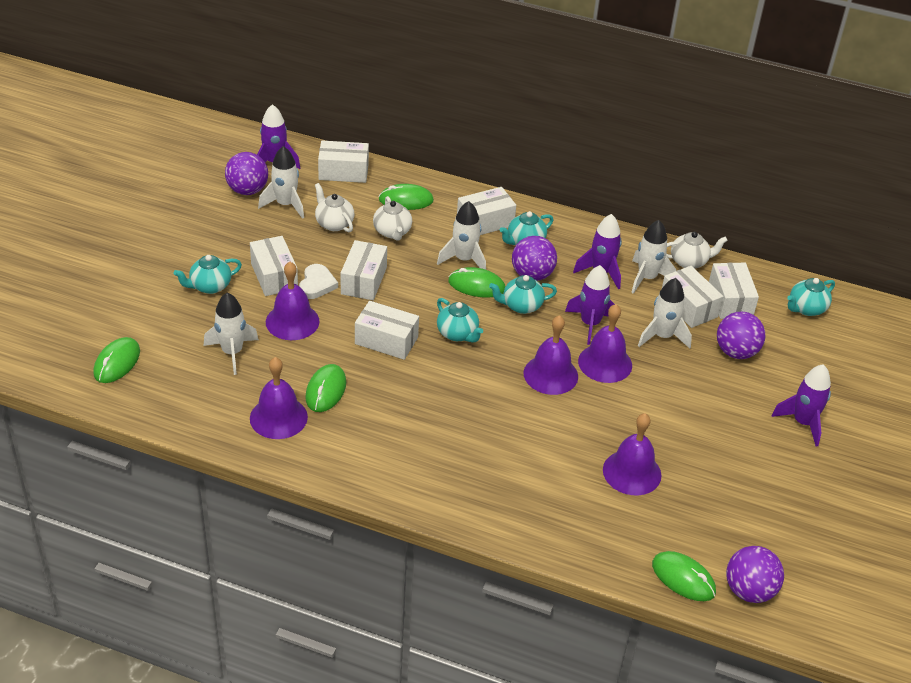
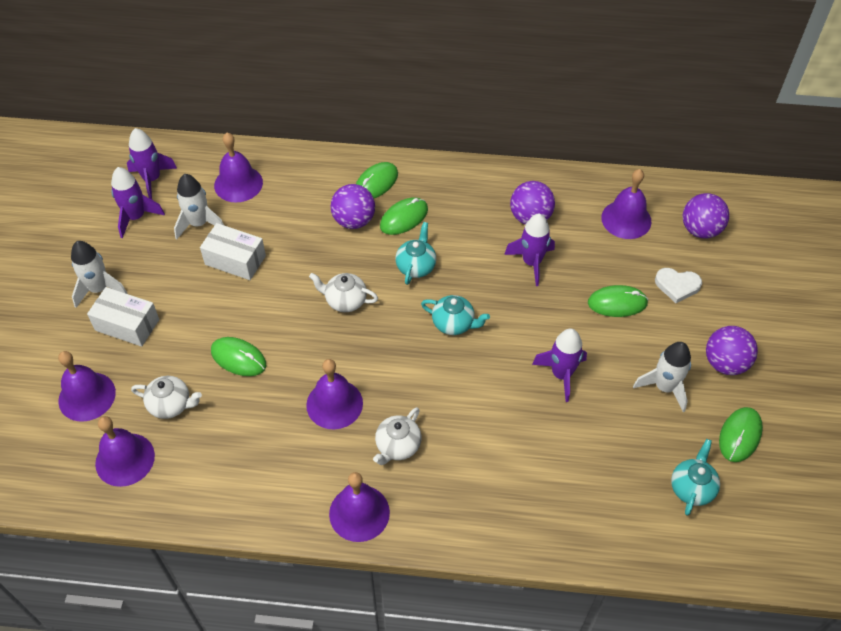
purple bell: 5 -> 6
turquoise teapot: 5 -> 3
white box: 7 -> 2
white rocket: 5 -> 3

